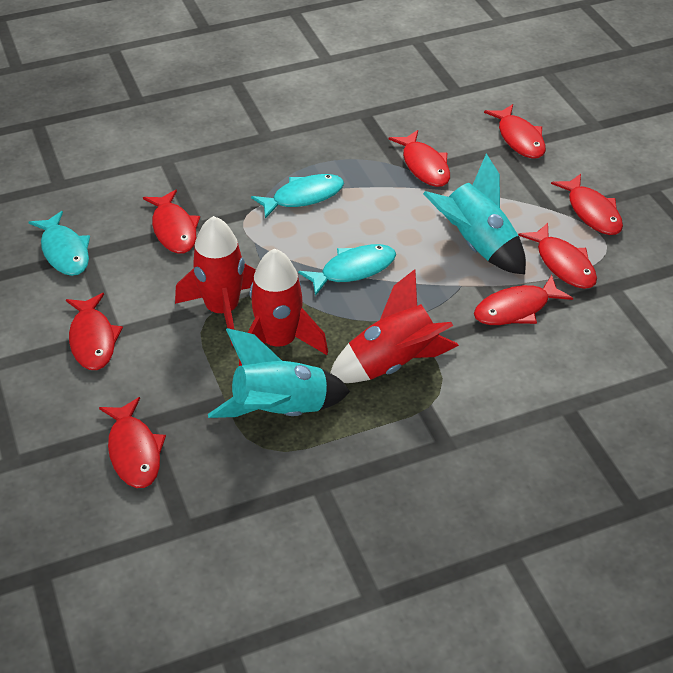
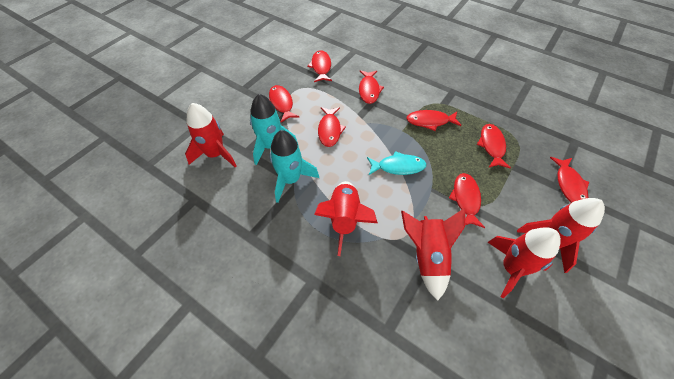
red rocket: 3 -> 5
turquoise fish: 3 -> 1

